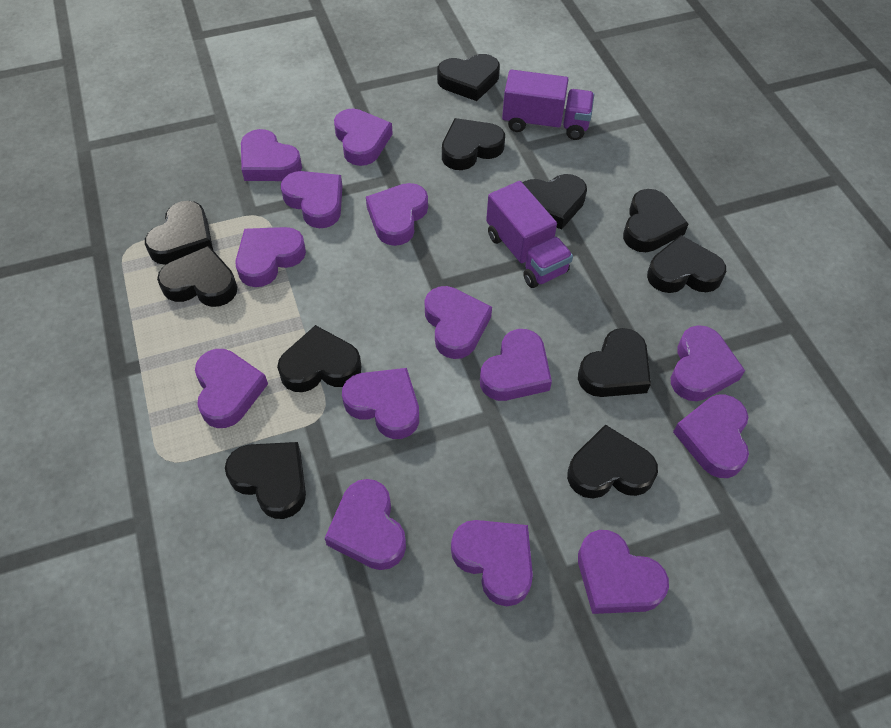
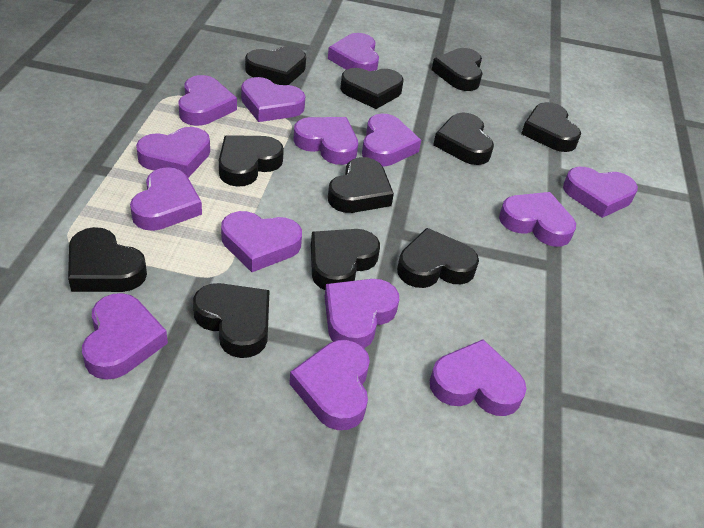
purple truck: 2 -> 0

